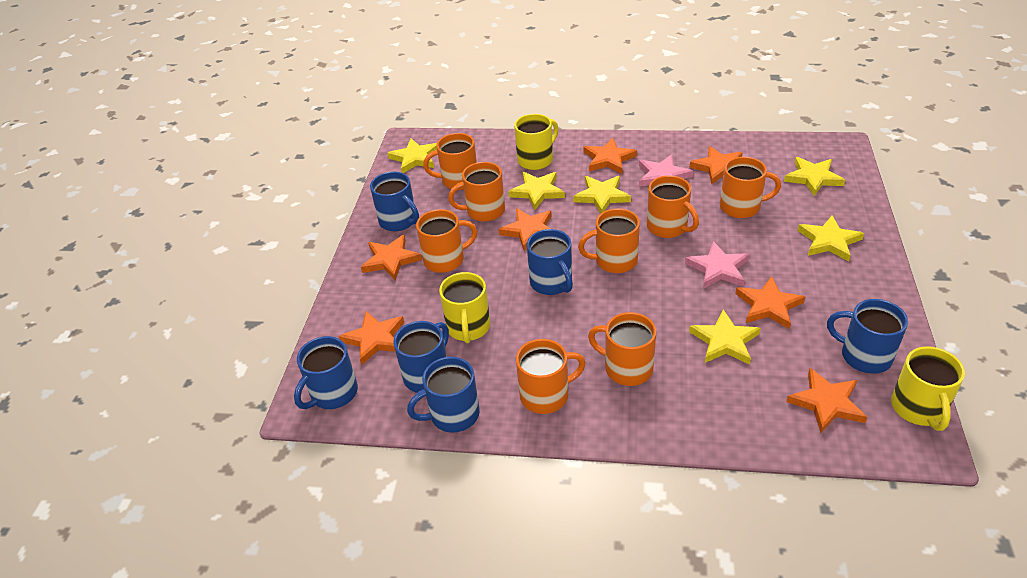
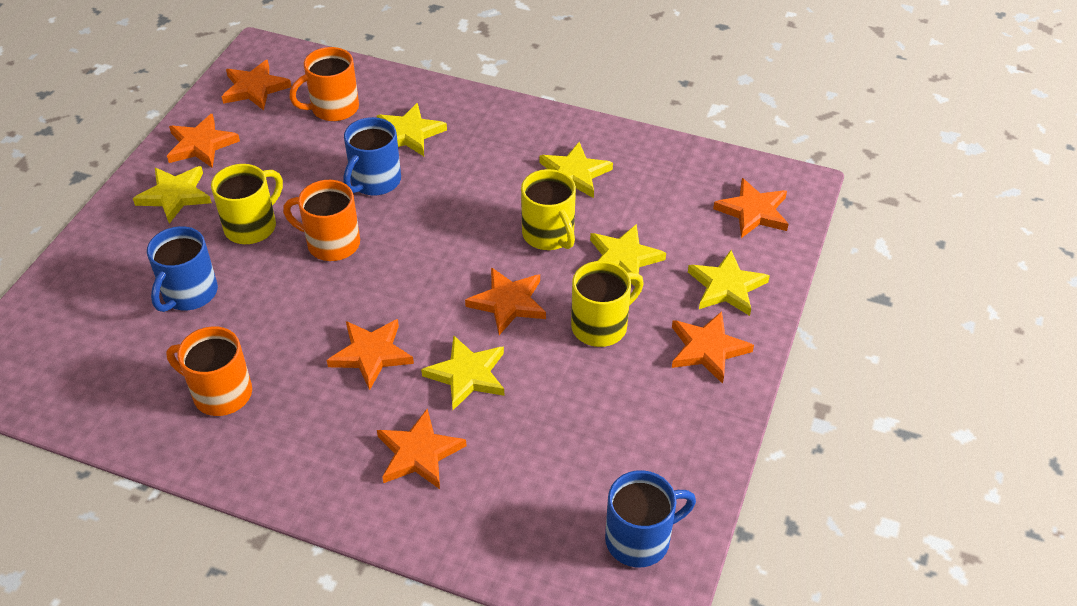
blue mug: 6 -> 3
orange mug: 8 -> 3
pink star: 2 -> 0

